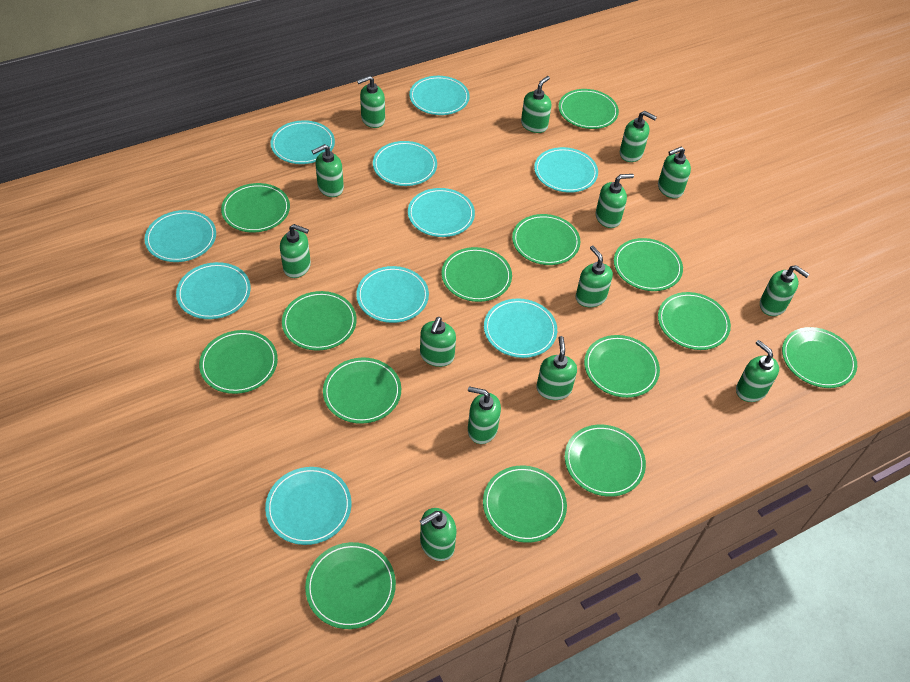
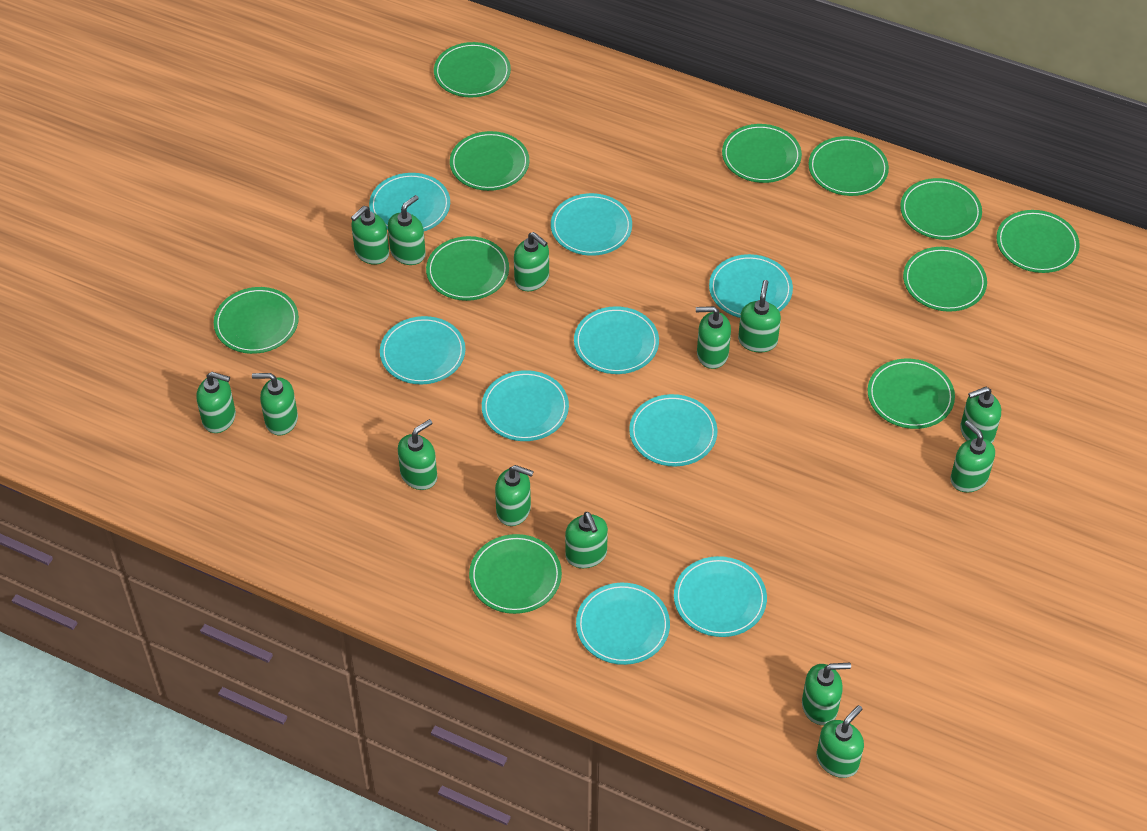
green plate: 14 -> 11
turquoise plate: 10 -> 9

